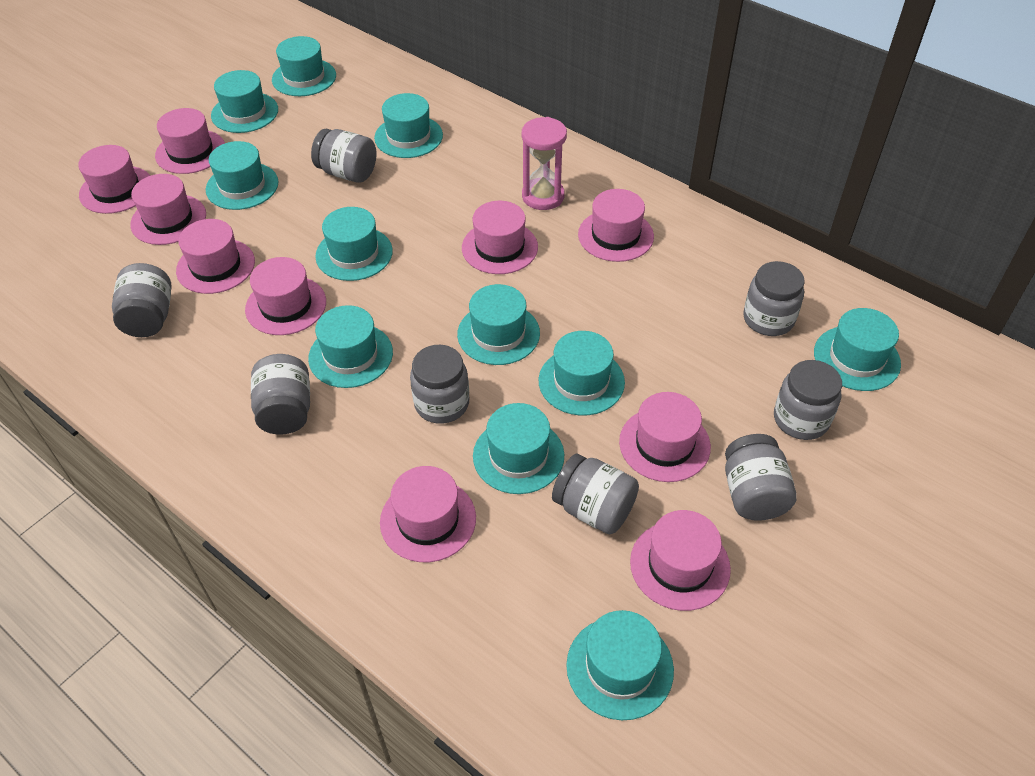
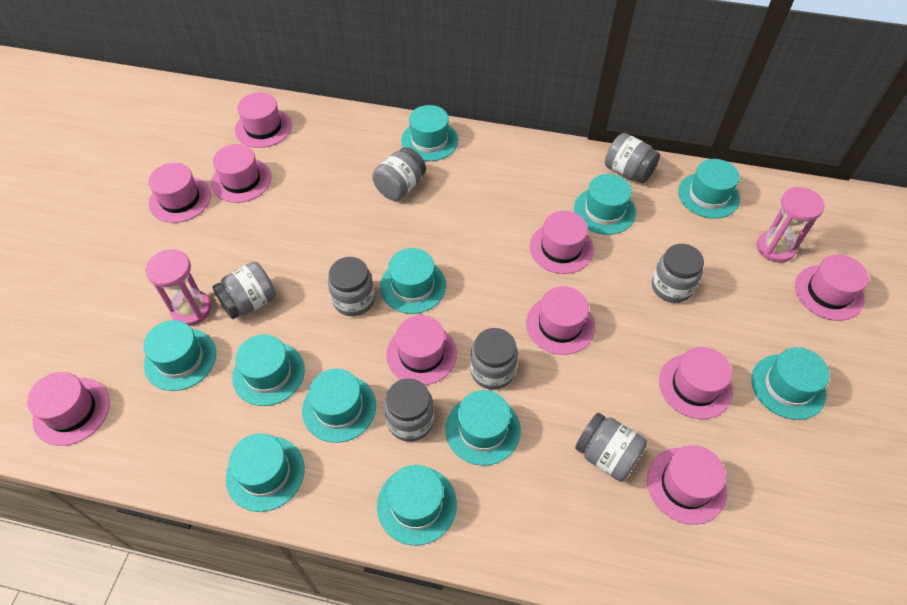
pink hourglass: 1 -> 2

